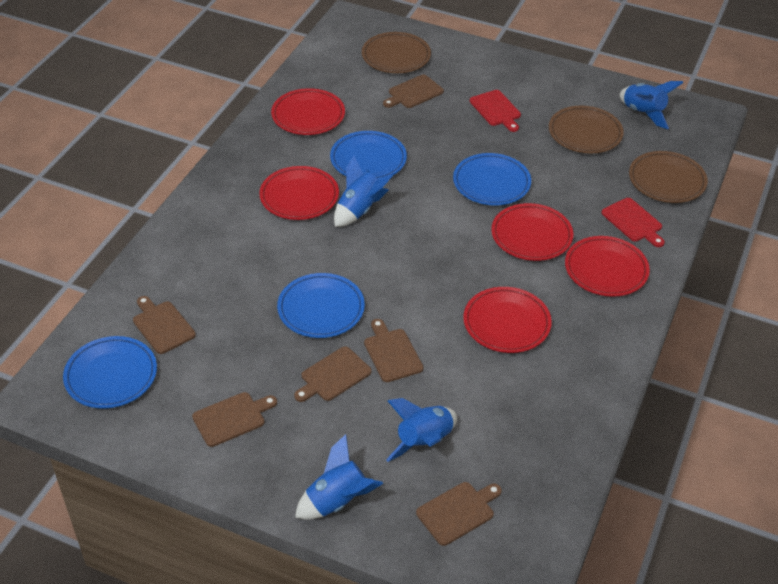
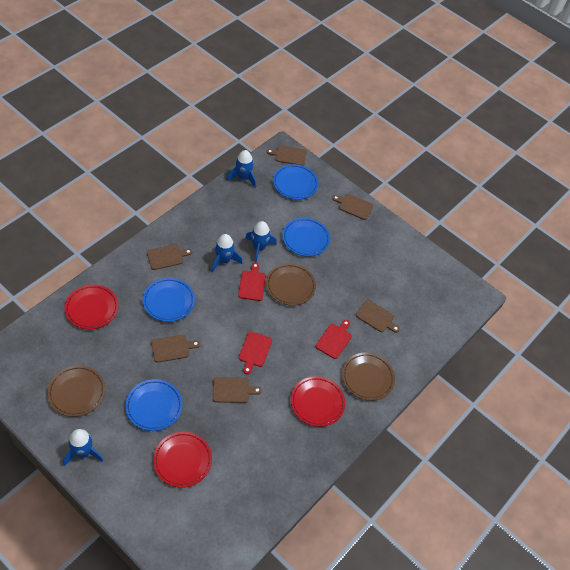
red cutting board: 2 -> 3
red plate: 5 -> 3

